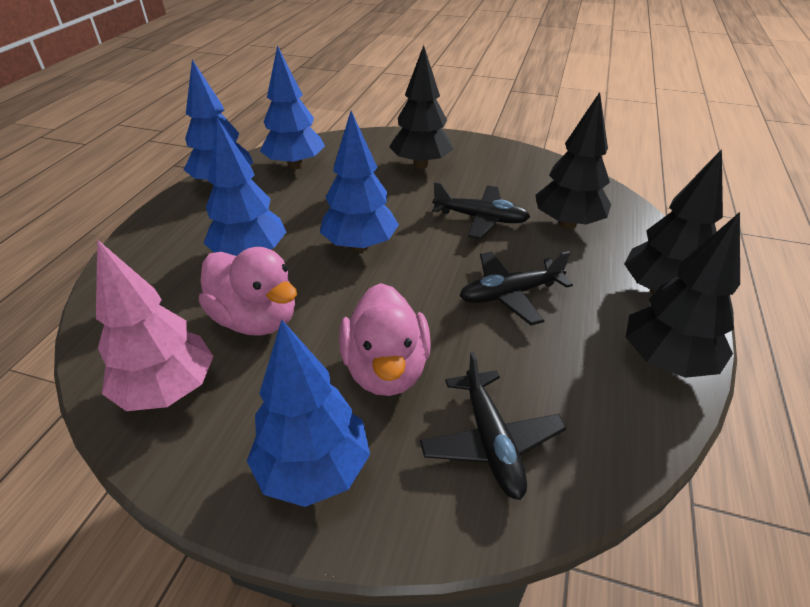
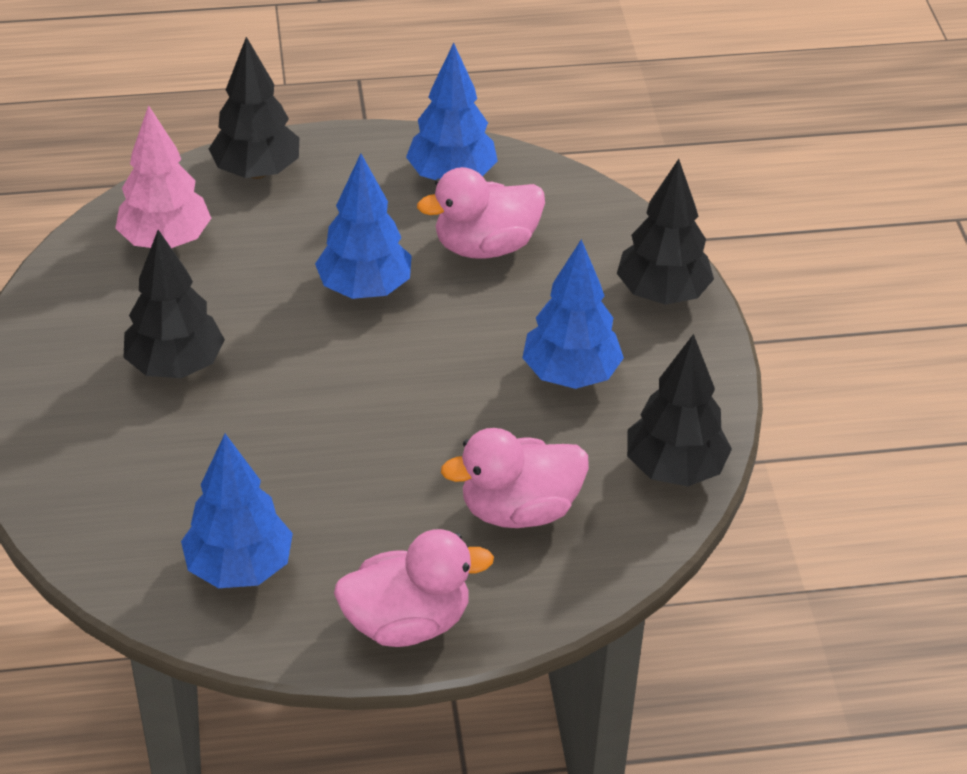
black plane: 3 -> 0
blue tree: 5 -> 4
pink duck: 2 -> 3

